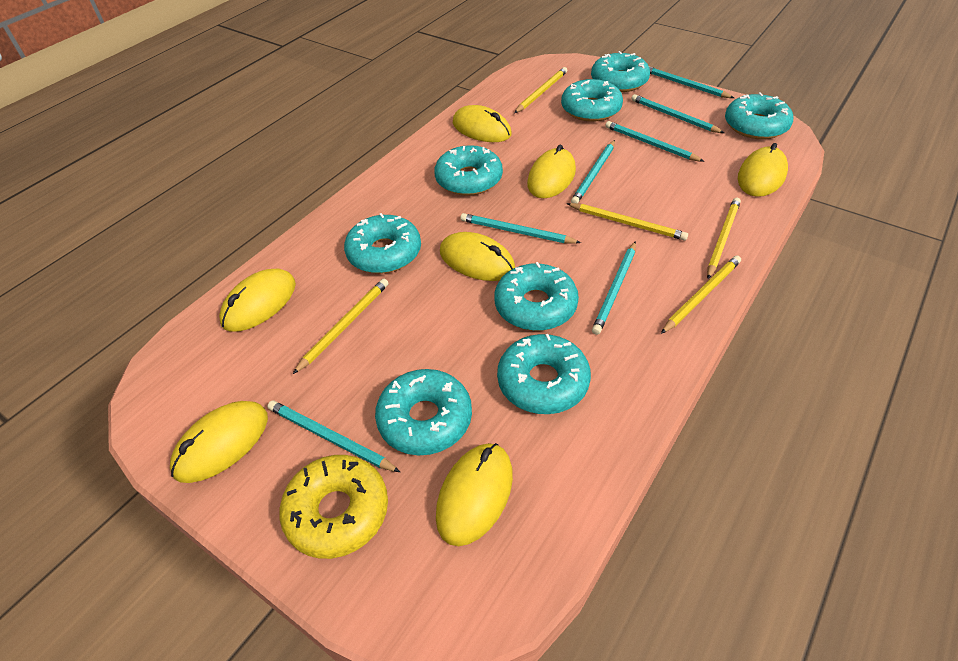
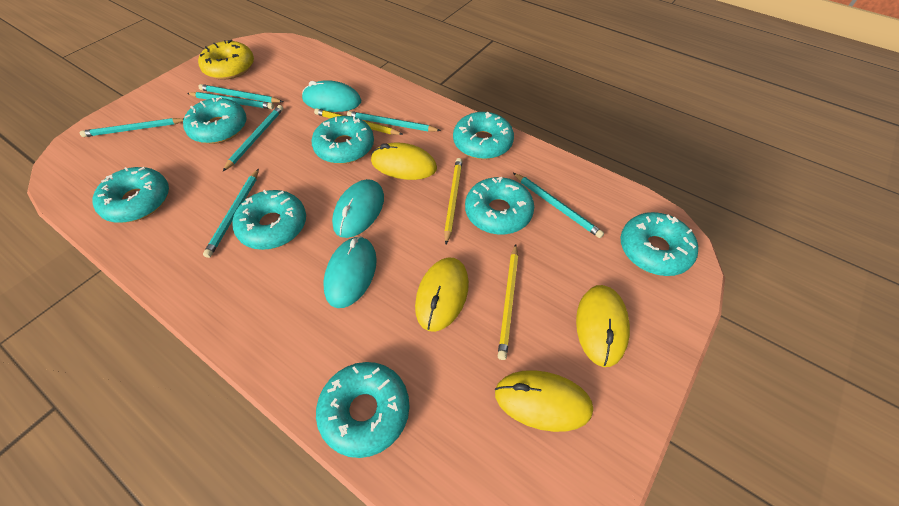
turquoise mouse: 0 -> 3
yellow mouse: 7 -> 4
yellow pencil: 5 -> 3

